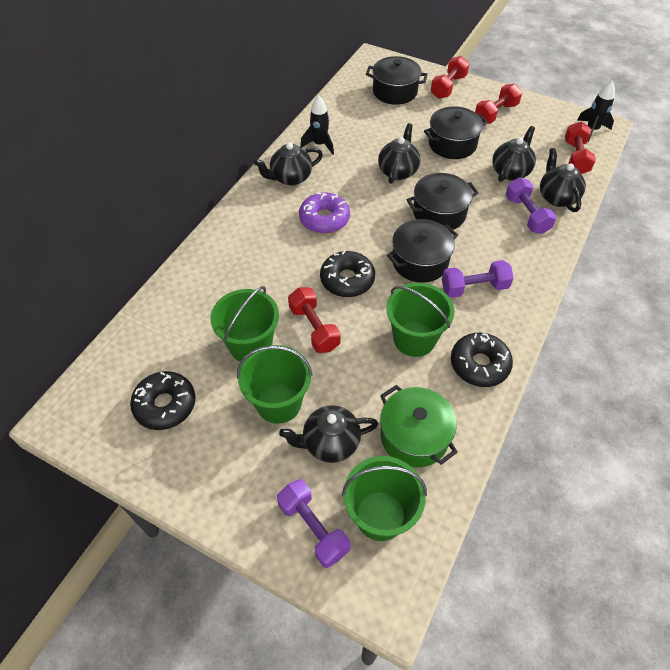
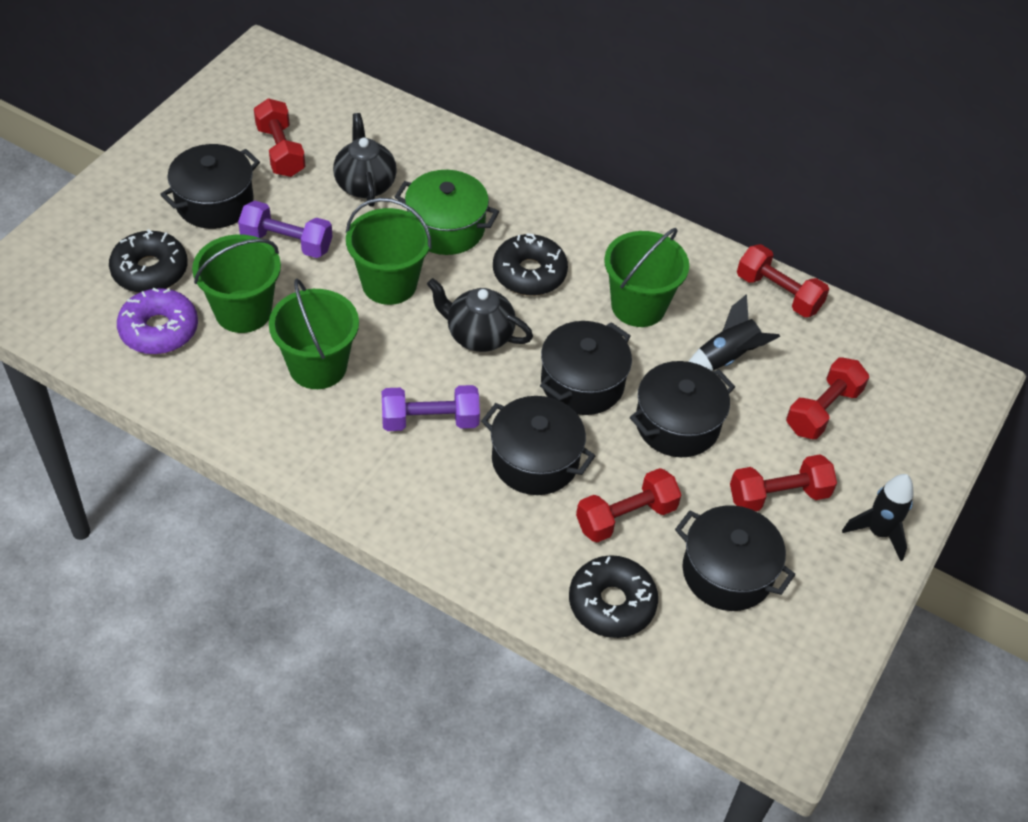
black pot: 4 -> 5
black teapot: 5 -> 2
purple dumbbell: 3 -> 2
red dumbbell: 4 -> 5

